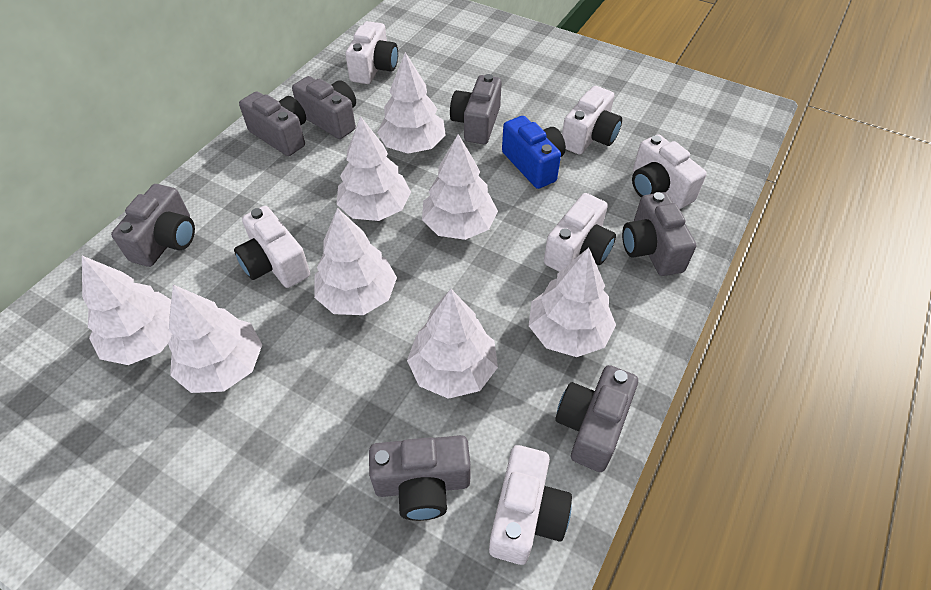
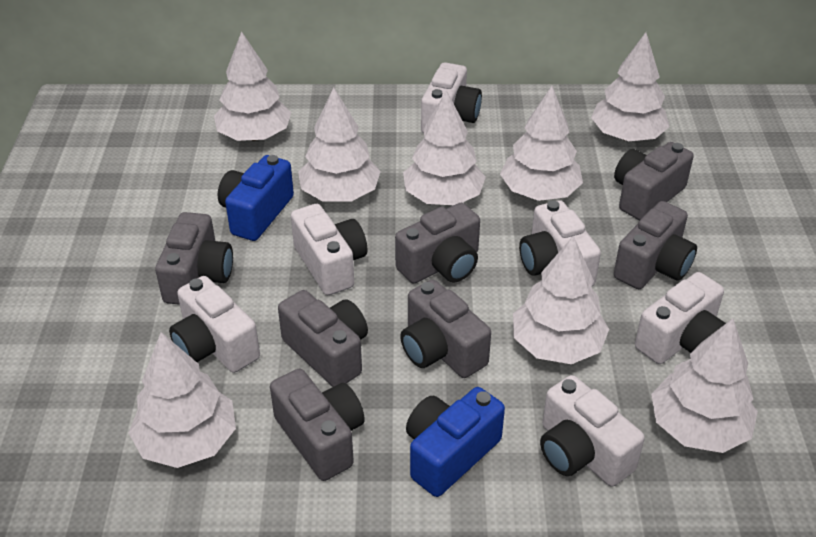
blue camera: 1 -> 2

